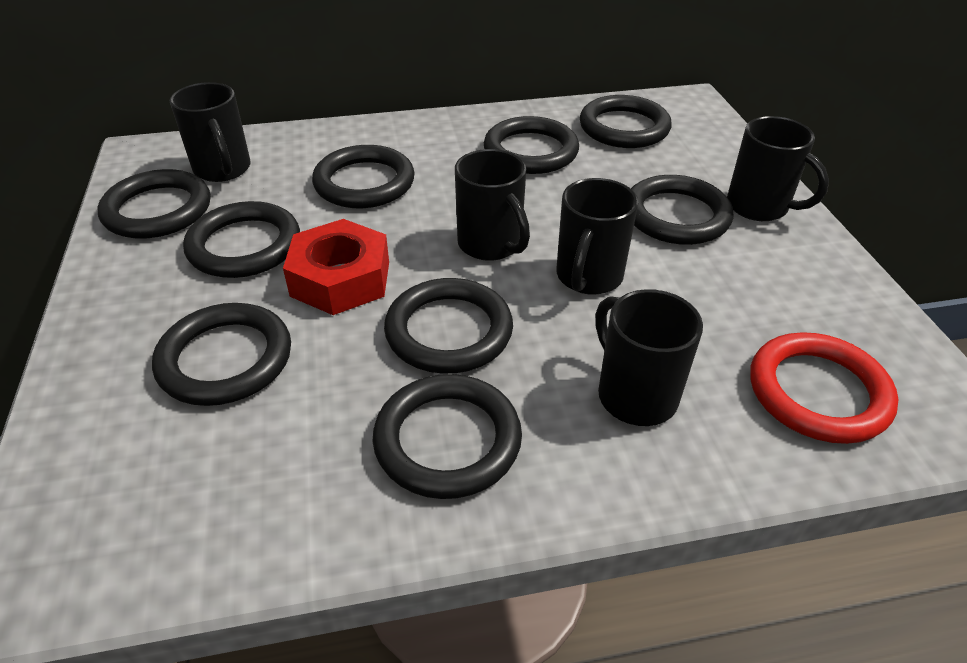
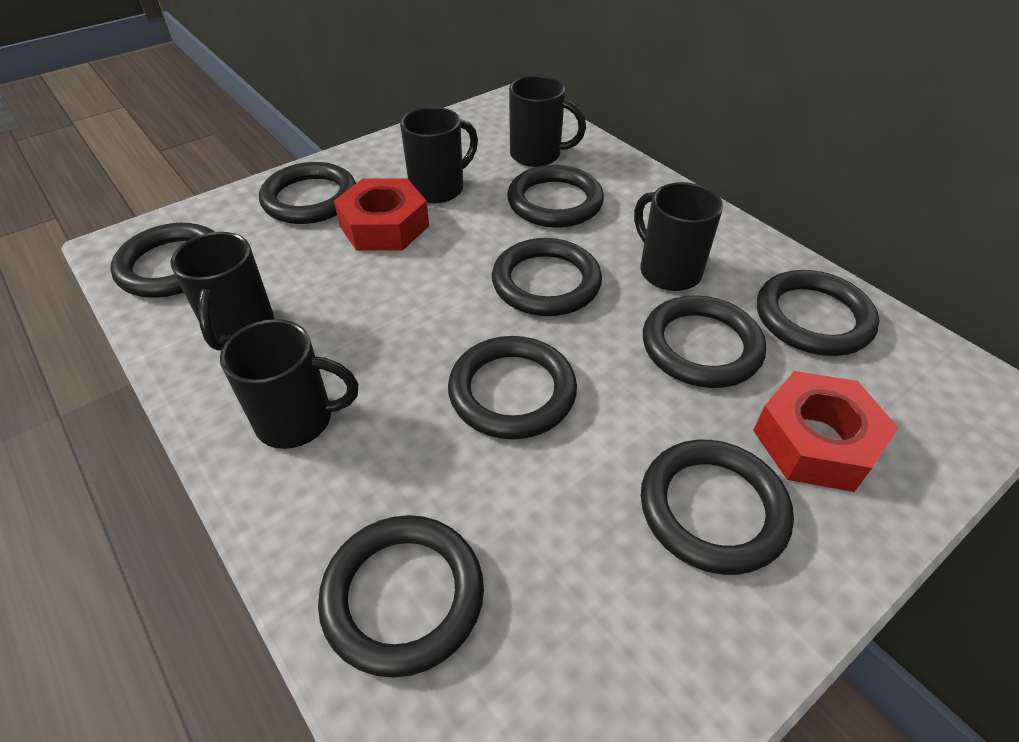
red nut: 1 -> 2
red ring: 1 -> 0

